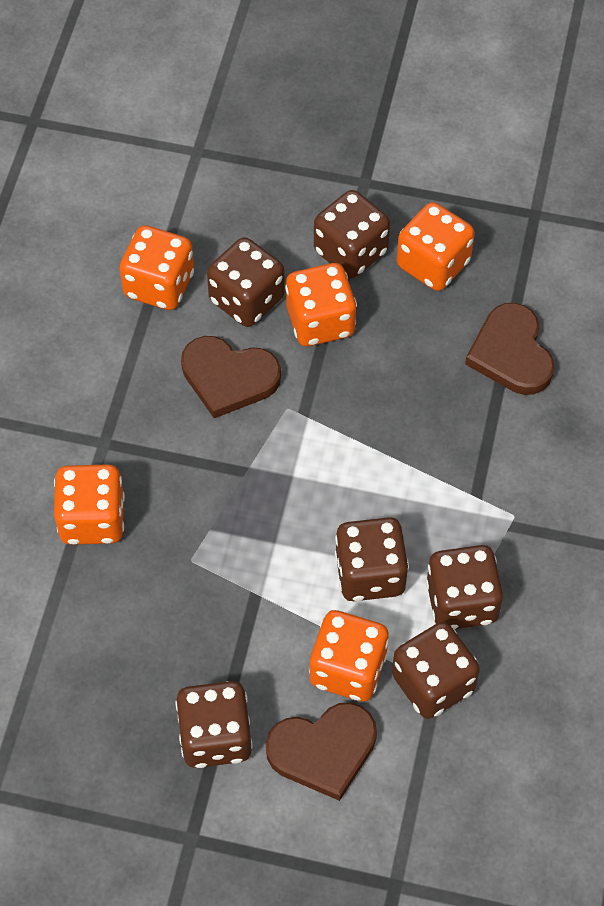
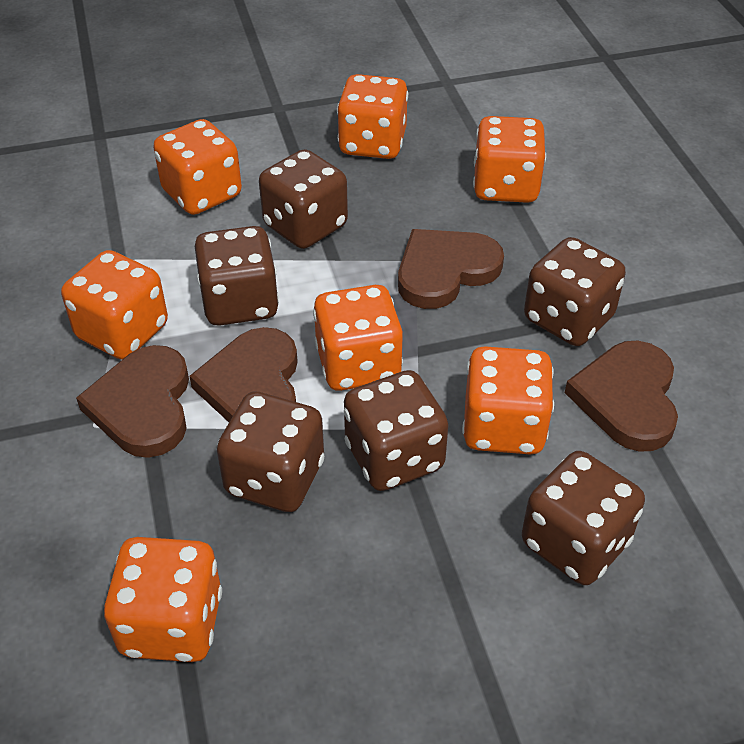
brown heart: 3 -> 4
orange dice: 5 -> 7

